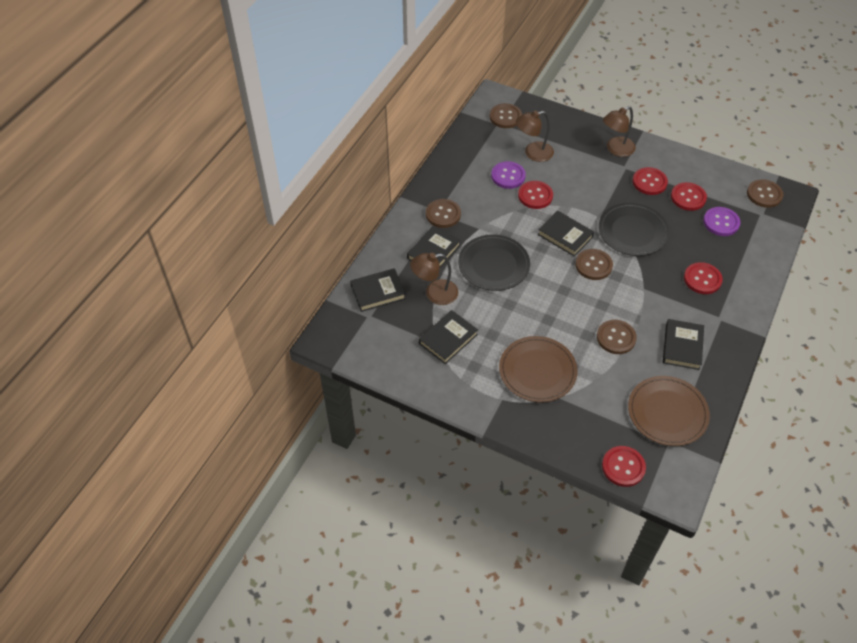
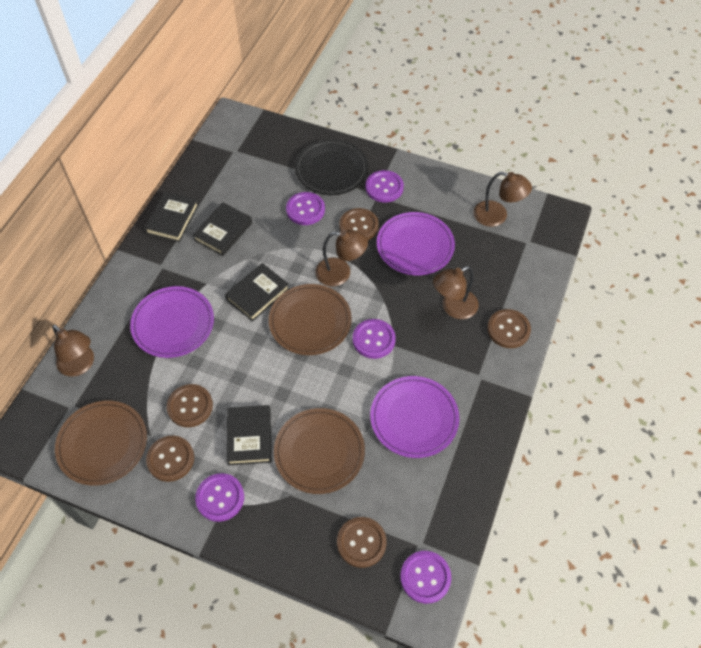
black book: 5 -> 4
black plate: 2 -> 1
brown lamp: 3 -> 4
brown plate: 2 -> 3
purple button: 2 -> 5
purple plate: 0 -> 3
red button: 5 -> 0

